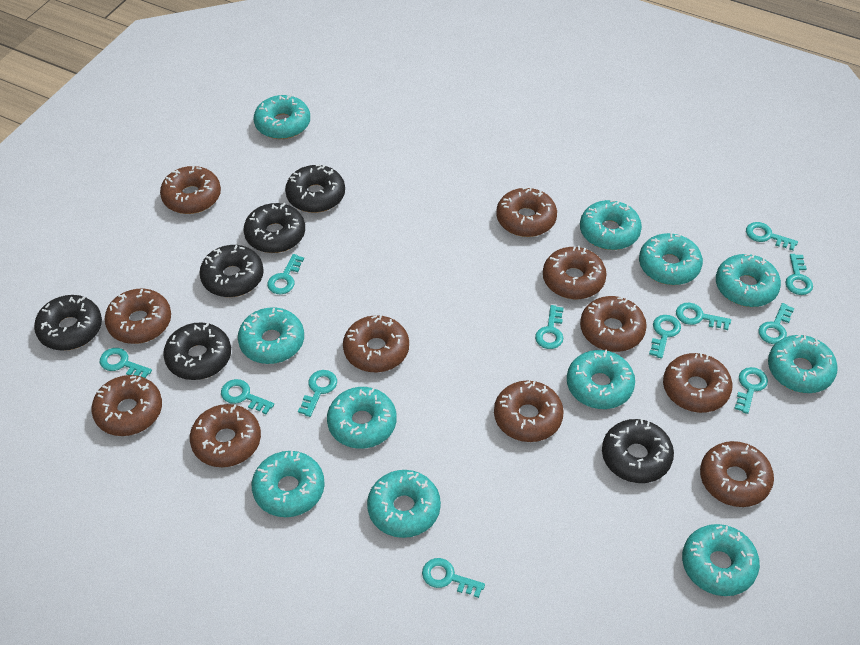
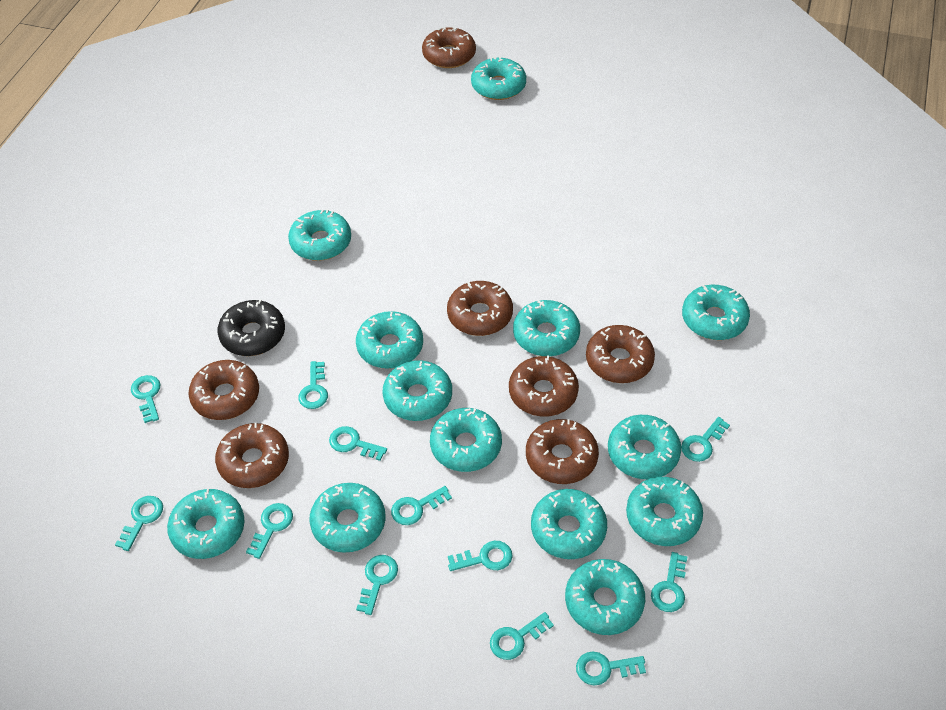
black donut: 6 -> 1
brown donut: 11 -> 7
turquoise donut: 11 -> 13

